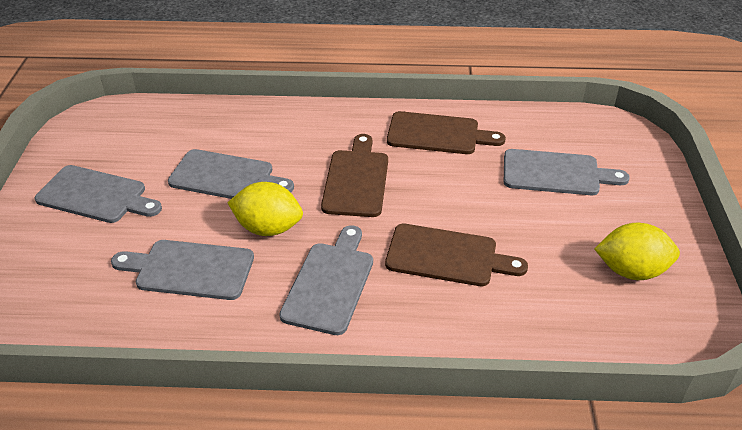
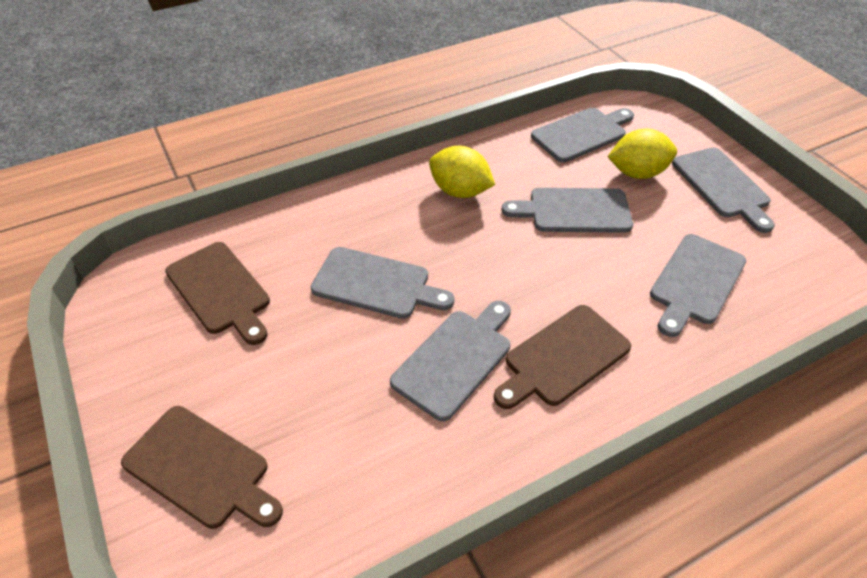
grey cutting board: 5 -> 6

